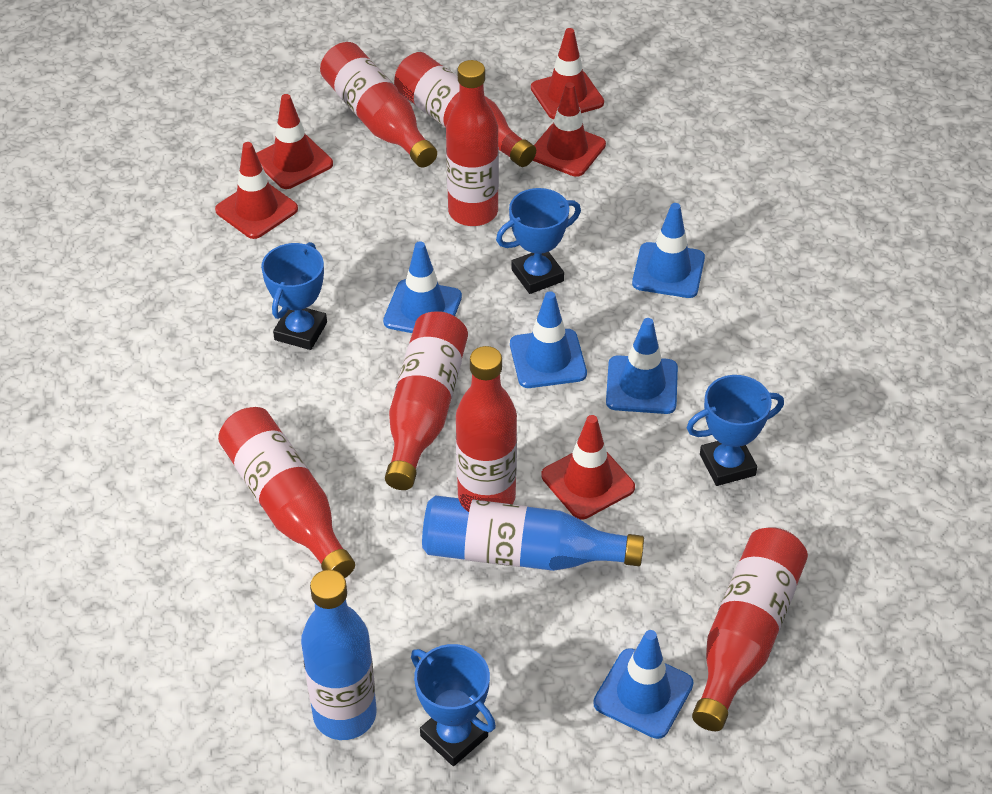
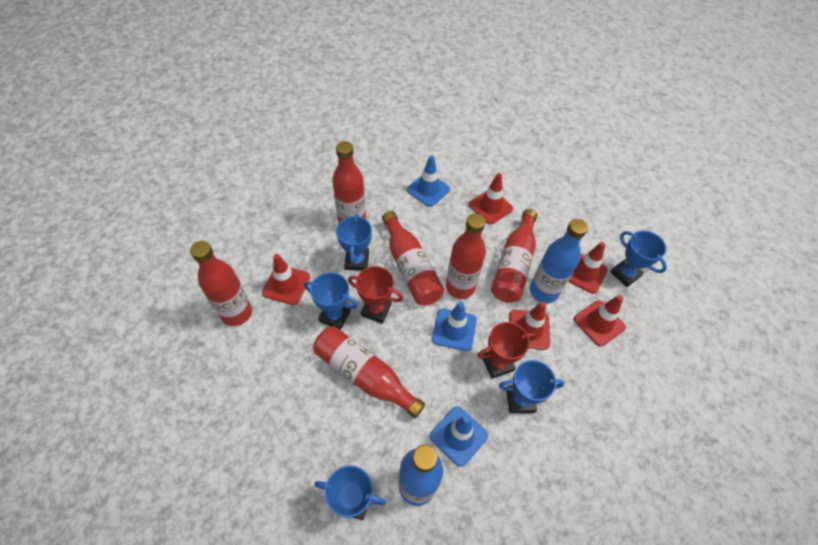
blue traffic cone: 5 -> 3
blue trophy: 4 -> 5
red bottle: 7 -> 6
red trophy: 0 -> 2

